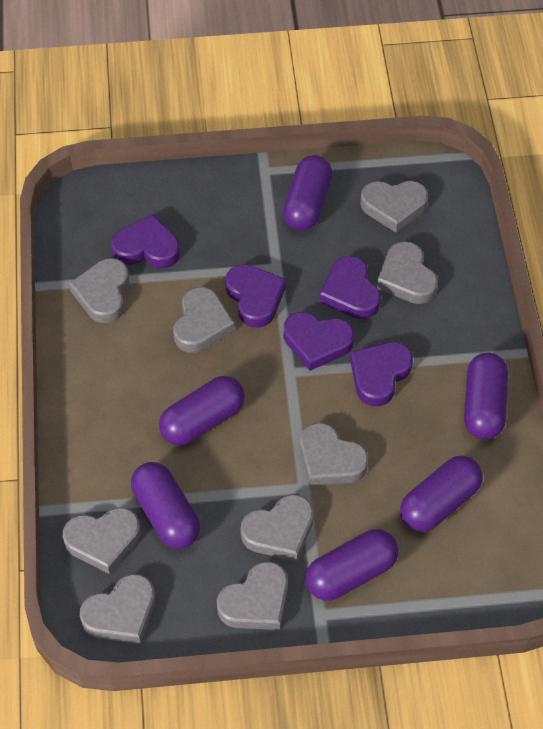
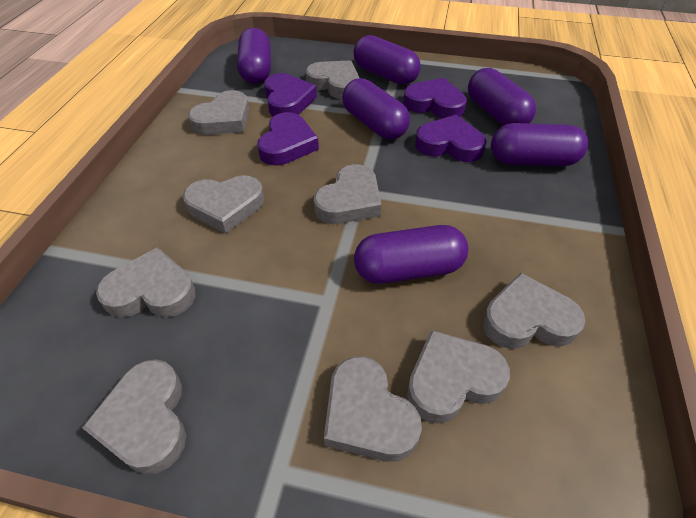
purple heart: 5 -> 4

